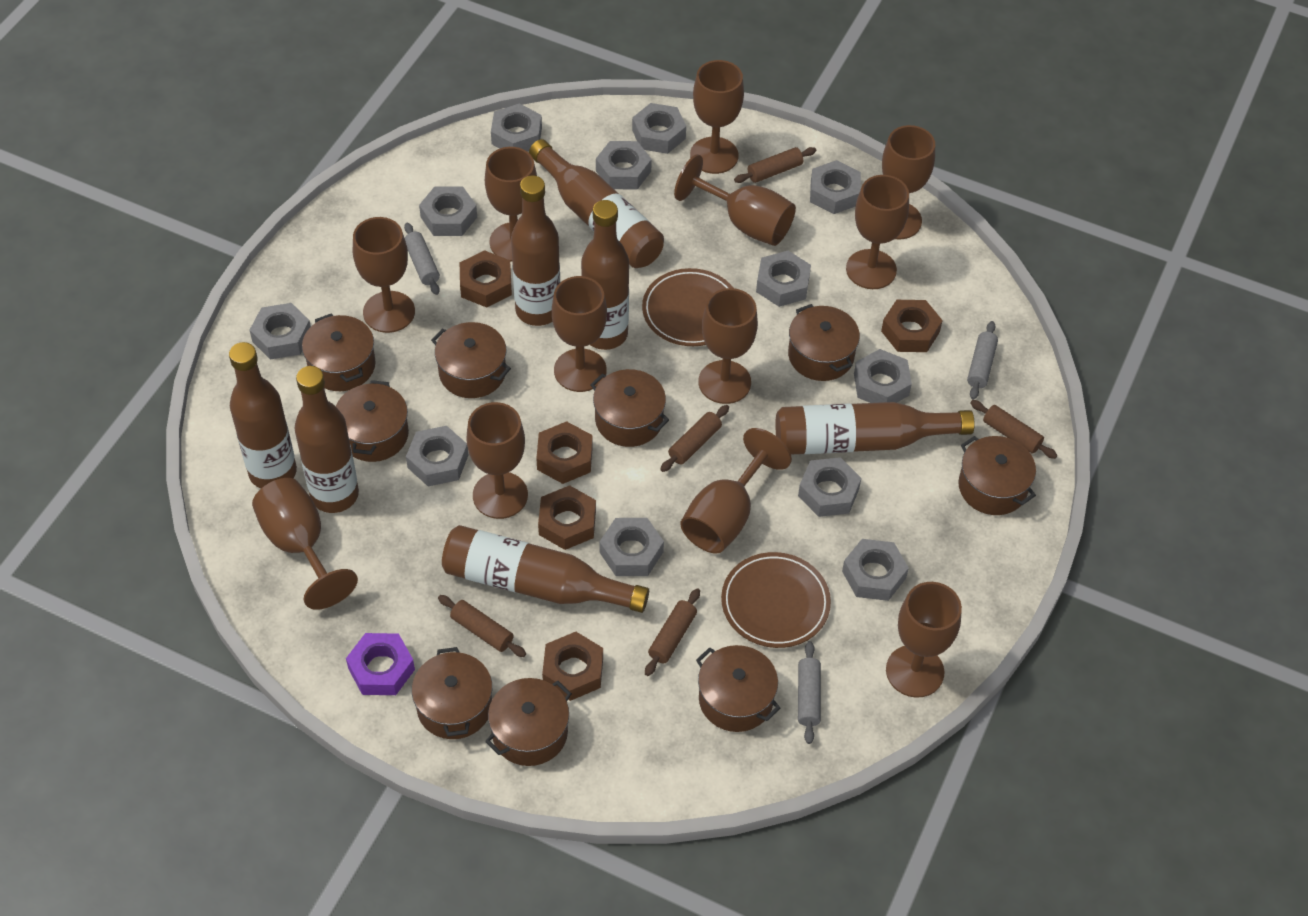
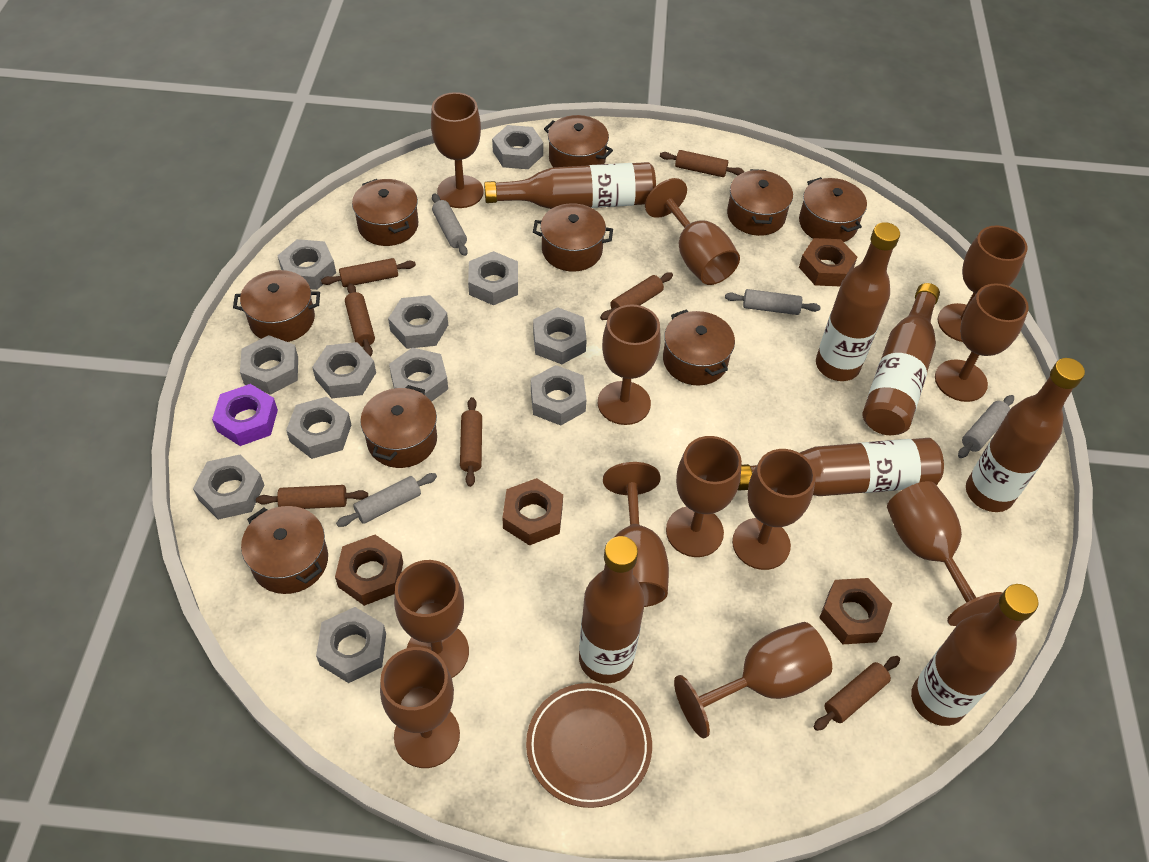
brown nut: 5 -> 4
brown plate: 2 -> 1
brown rolling pin: 5 -> 7
grey rolling pin: 3 -> 4

